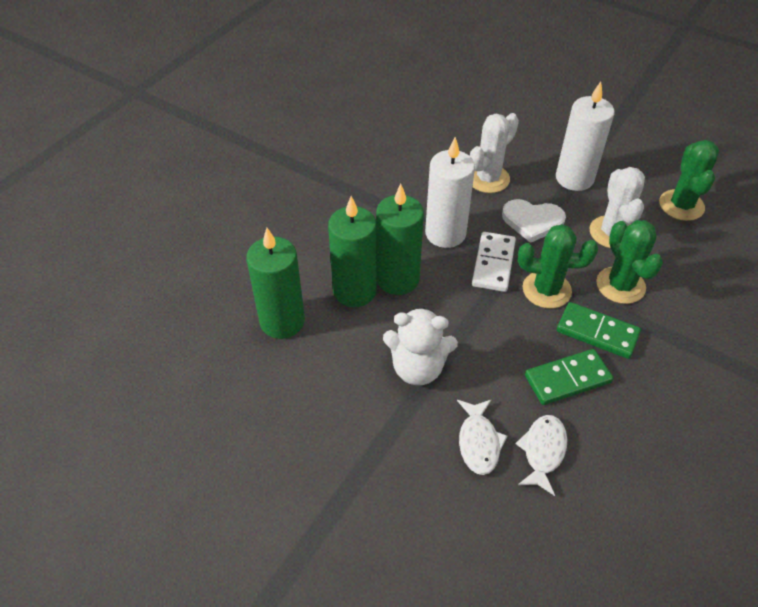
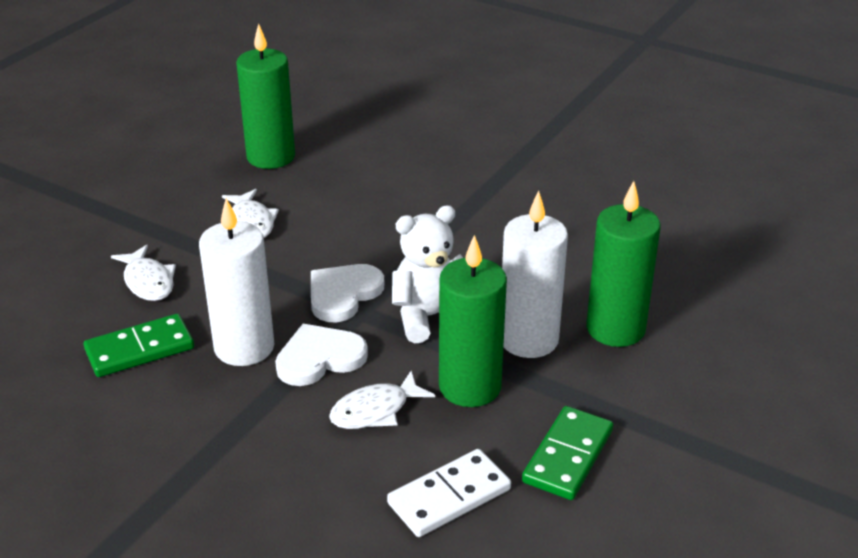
green cactus: 3 -> 0
white cactus: 2 -> 0
white fish: 2 -> 3
white heart: 1 -> 2

